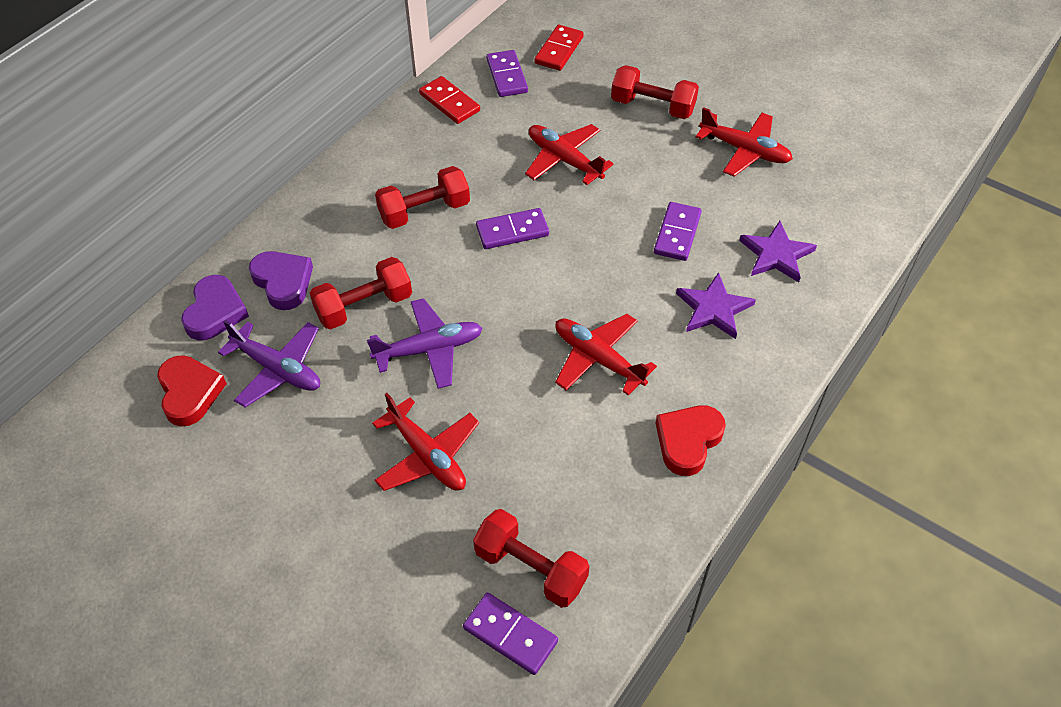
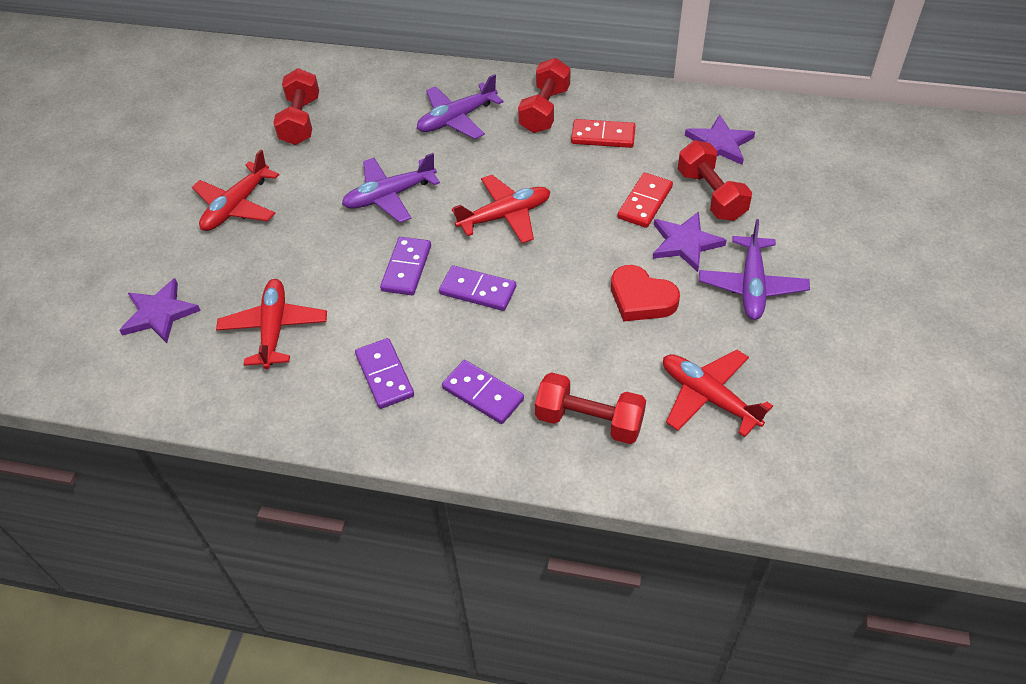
purple heart: 2 -> 0
purple plane: 2 -> 3
purple star: 2 -> 3
red heart: 2 -> 1

